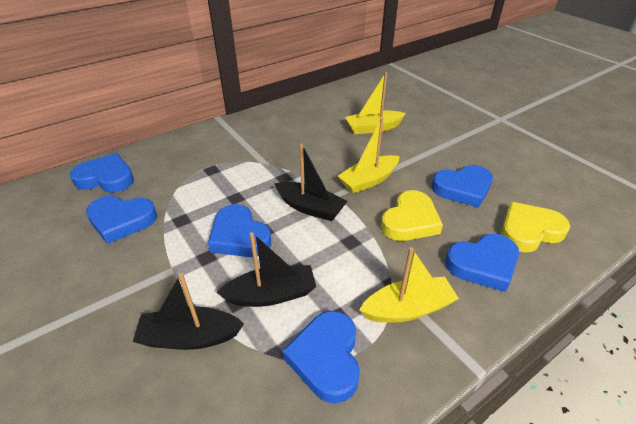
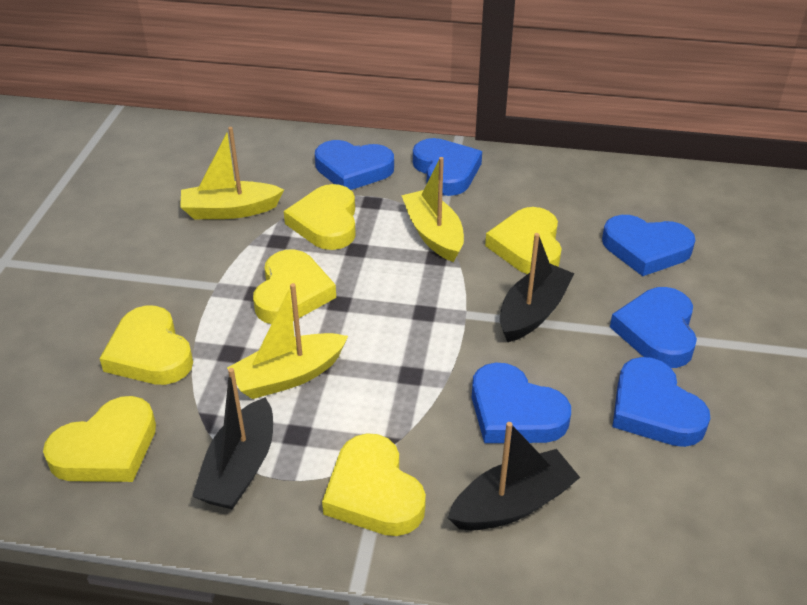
yellow heart: 2 -> 6

